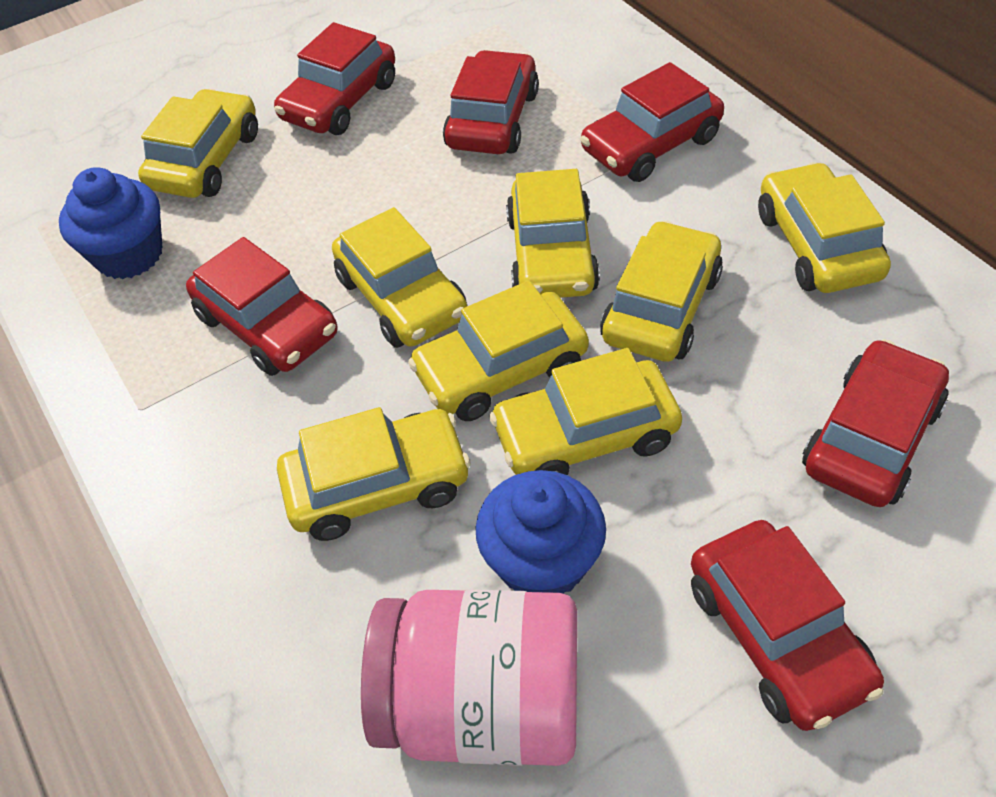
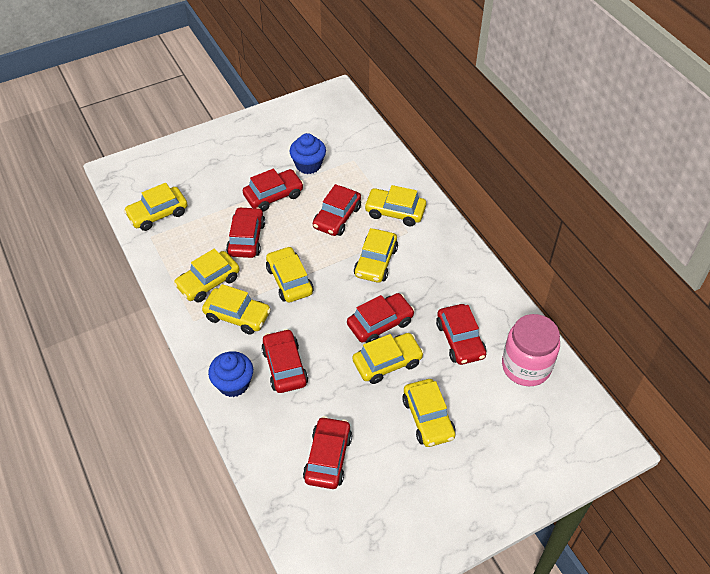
red car: 6 -> 7

